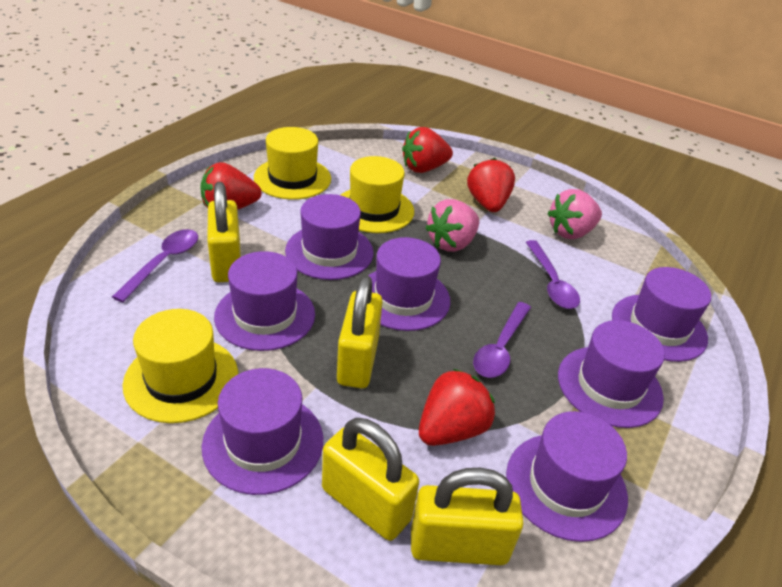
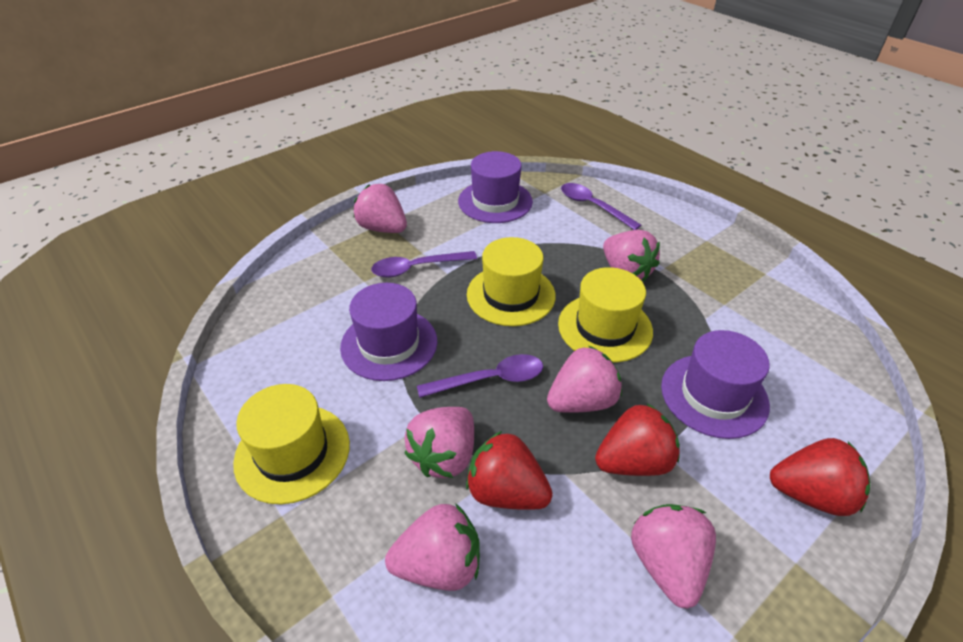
pink strawberry: 2 -> 6
purple hat: 7 -> 3
red strawberry: 4 -> 3
yellow padlock: 4 -> 0

